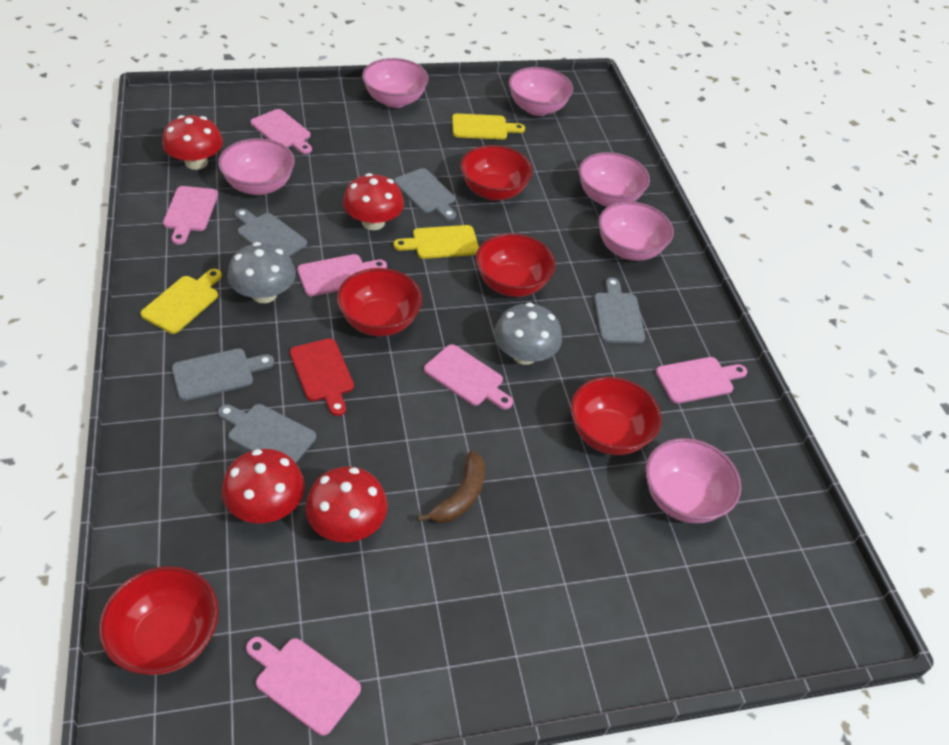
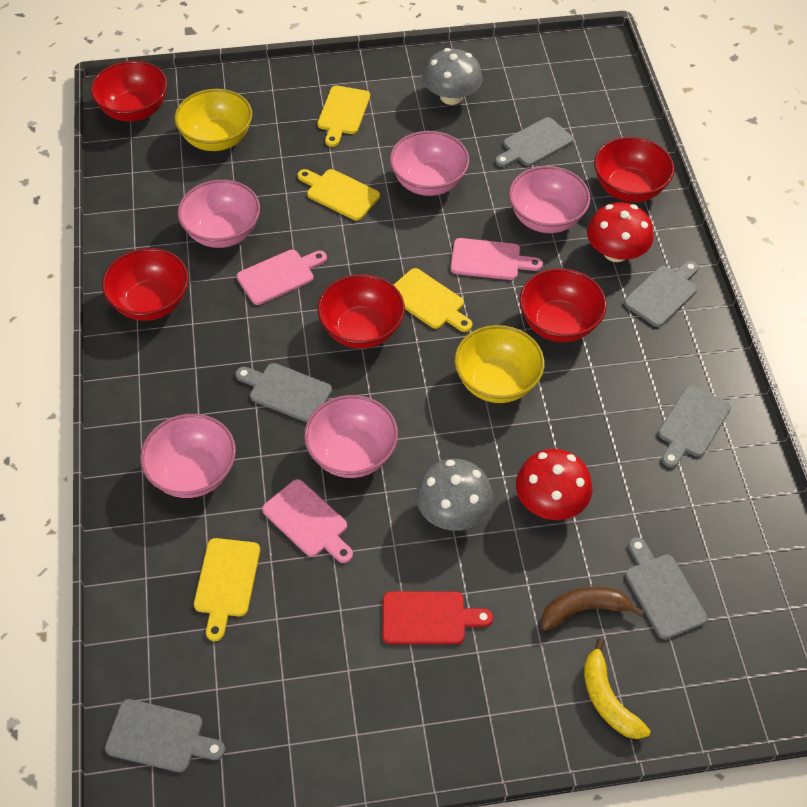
grey cutting board: 5 -> 6
pink bowl: 6 -> 5
pink cutting board: 6 -> 3
red mushroom: 4 -> 2
yellow banana: 0 -> 1
yellow bowl: 0 -> 2
yellow cutting board: 3 -> 4

